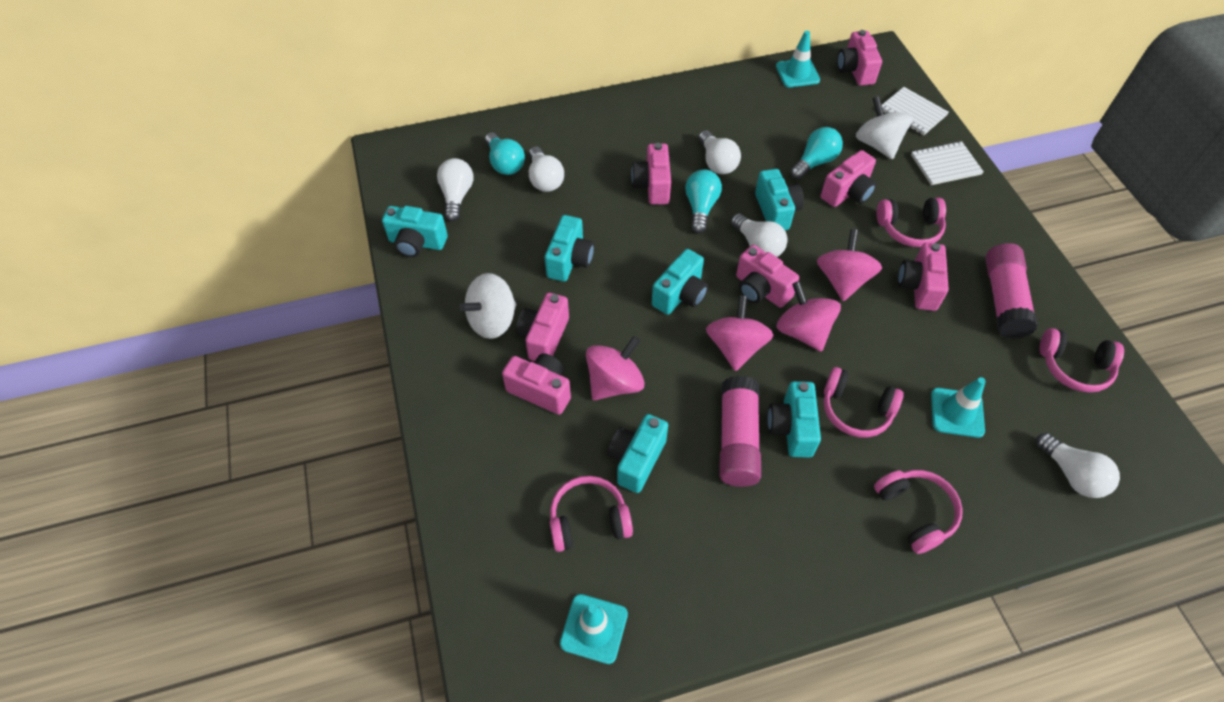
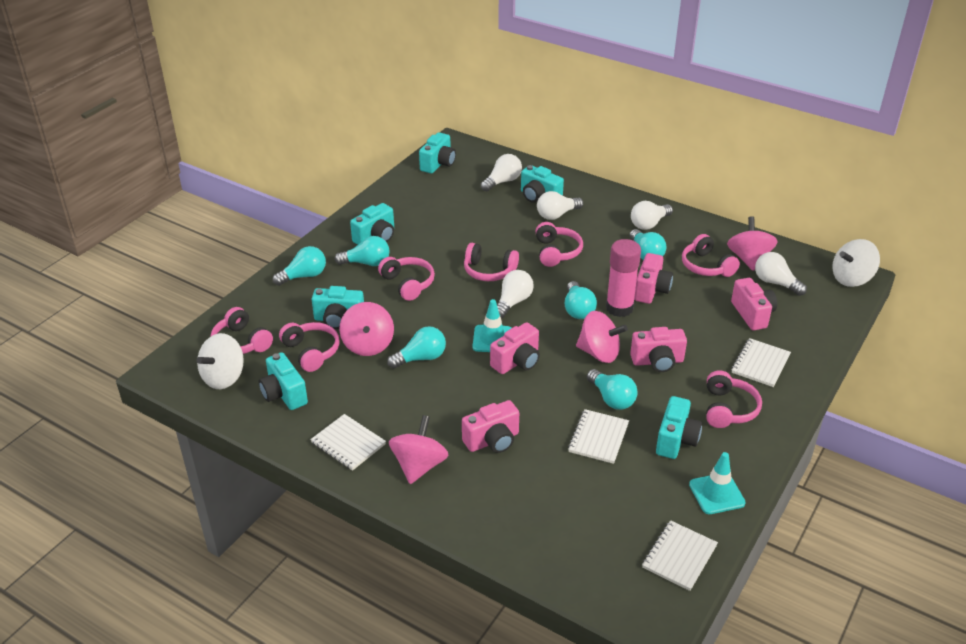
pink camera: 7 -> 5
pink glue stick: 2 -> 1
pink headphones: 5 -> 7
turquoise light bulb: 3 -> 6
turquoise traffic cone: 3 -> 2
white notebook: 2 -> 4

